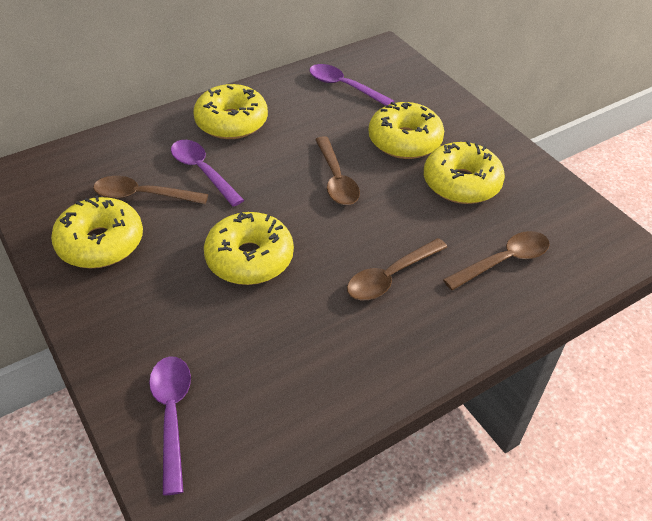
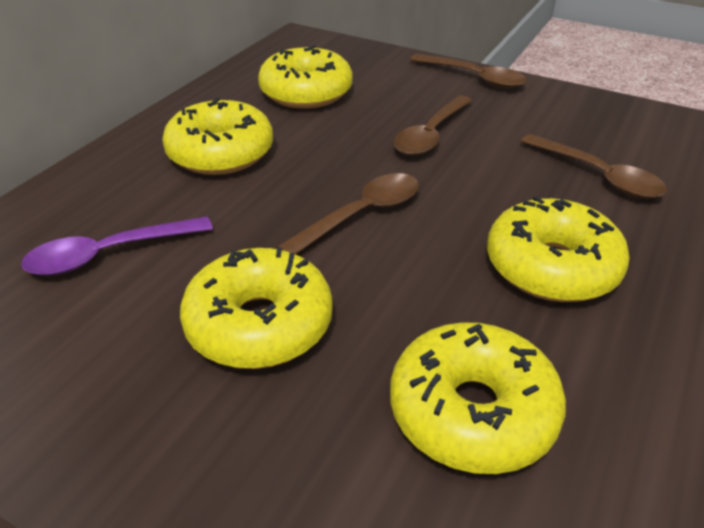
purple spoon: 3 -> 1

